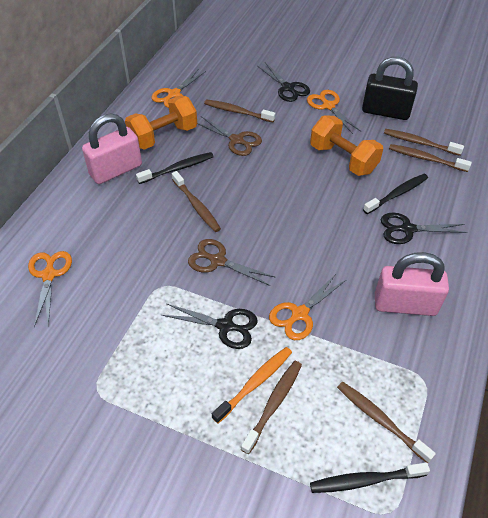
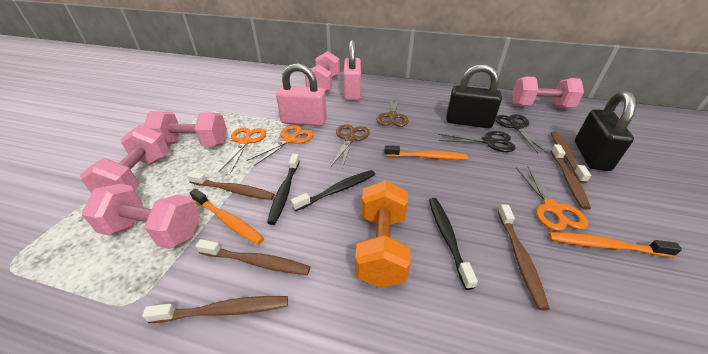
black padlock: 1 -> 2
black scissors: 3 -> 2
orange dumbbell: 2 -> 1
orange scissors: 4 -> 3
orange toothbrush: 1 -> 3
pink dumbbell: 0 -> 5

